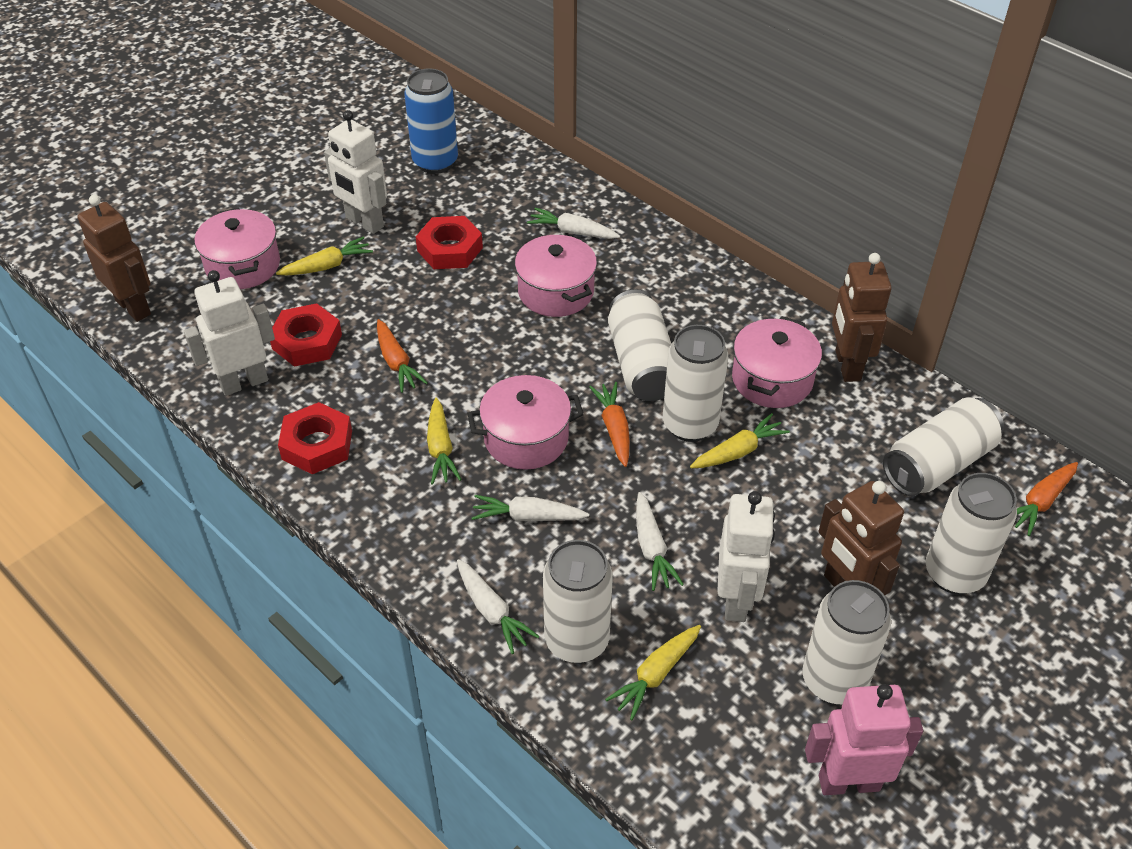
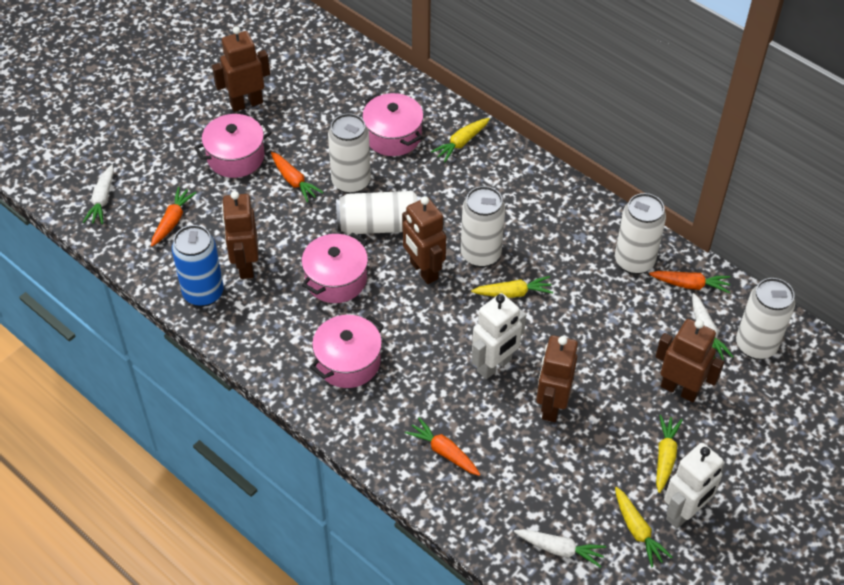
brown robot: 3 -> 5
orange carrot: 3 -> 4
pink robot: 1 -> 0
red nut: 3 -> 0
white can: 6 -> 5
white carrot: 4 -> 3
white robot: 3 -> 2

